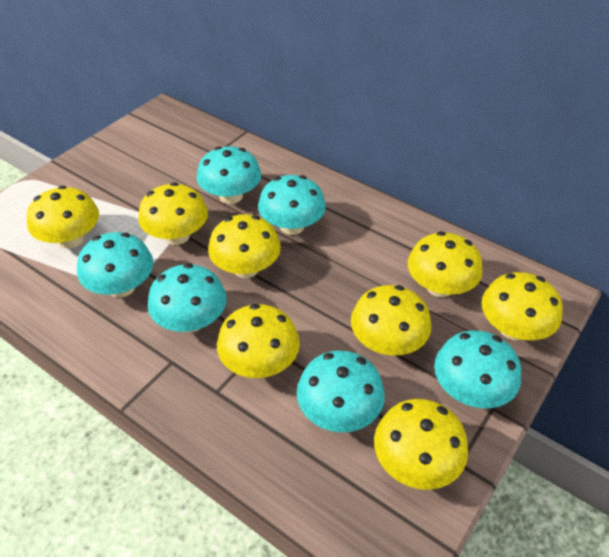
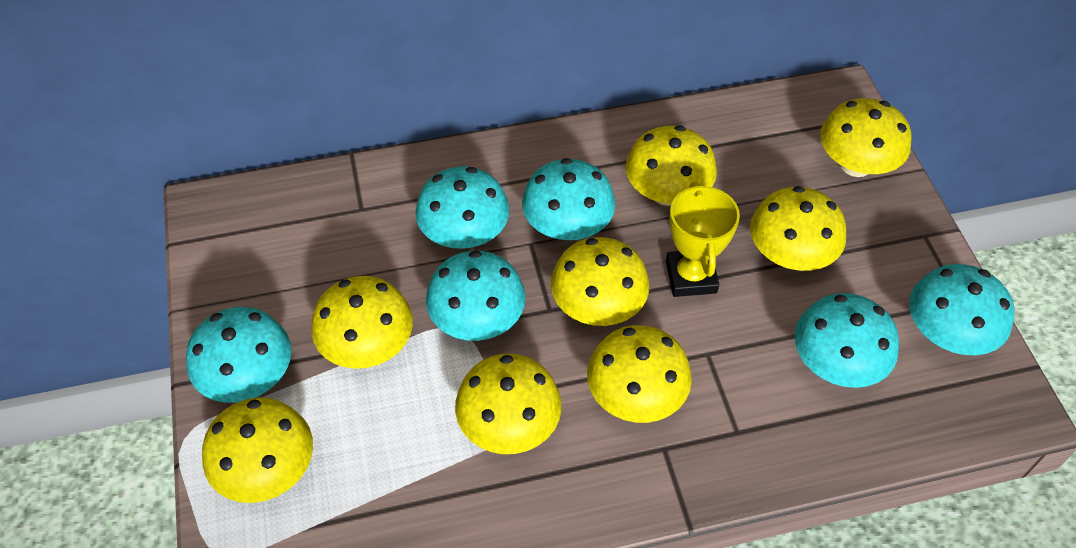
yellow trophy: 0 -> 1

